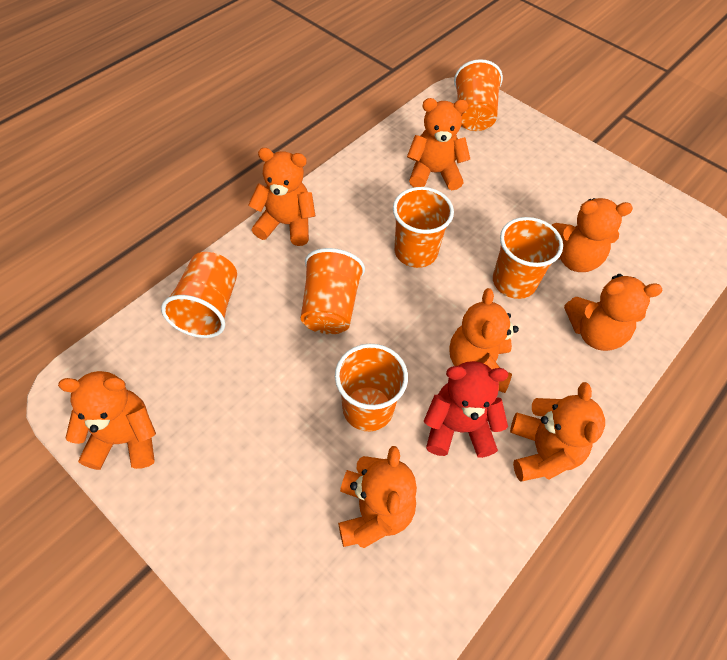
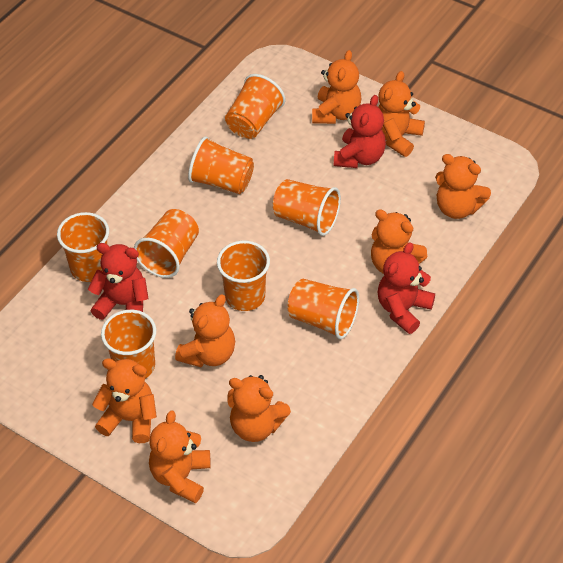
orange cup: 6 -> 8
red teddy bear: 1 -> 3

